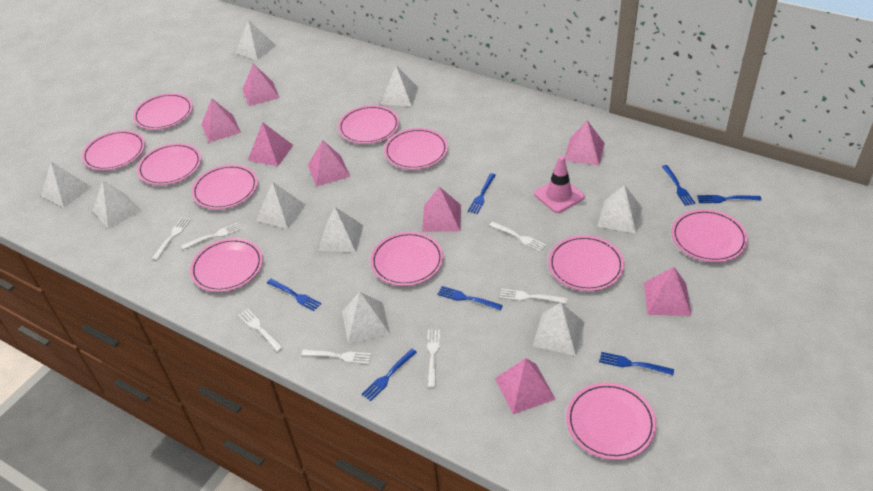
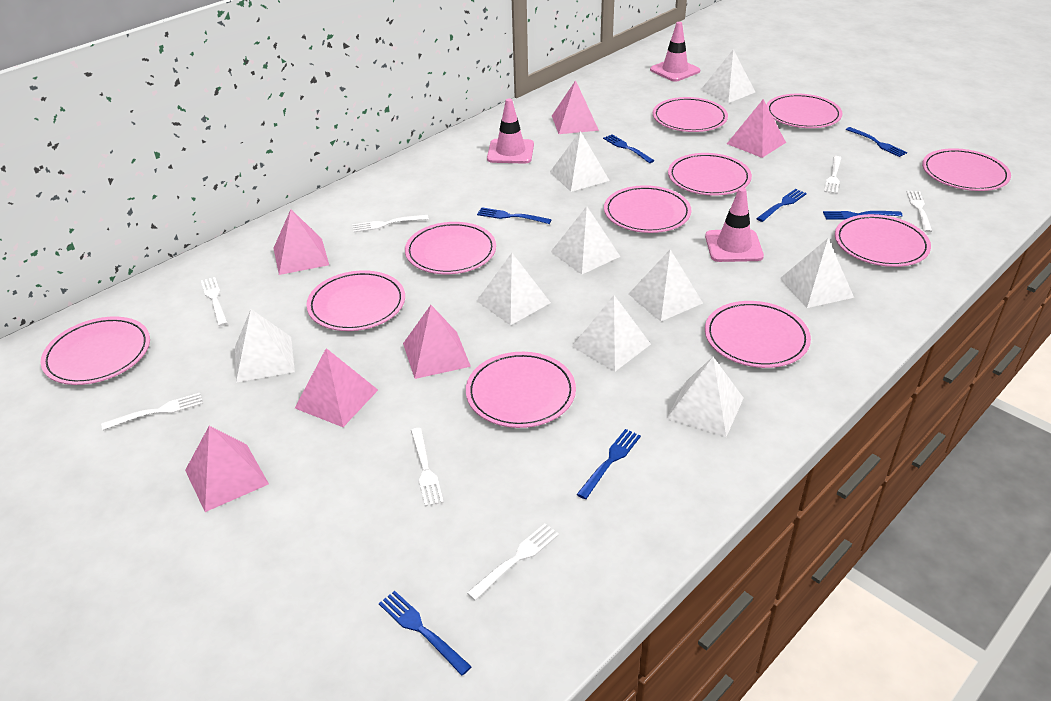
pink pyramid: 8 -> 6
pink traffic cone: 1 -> 3

